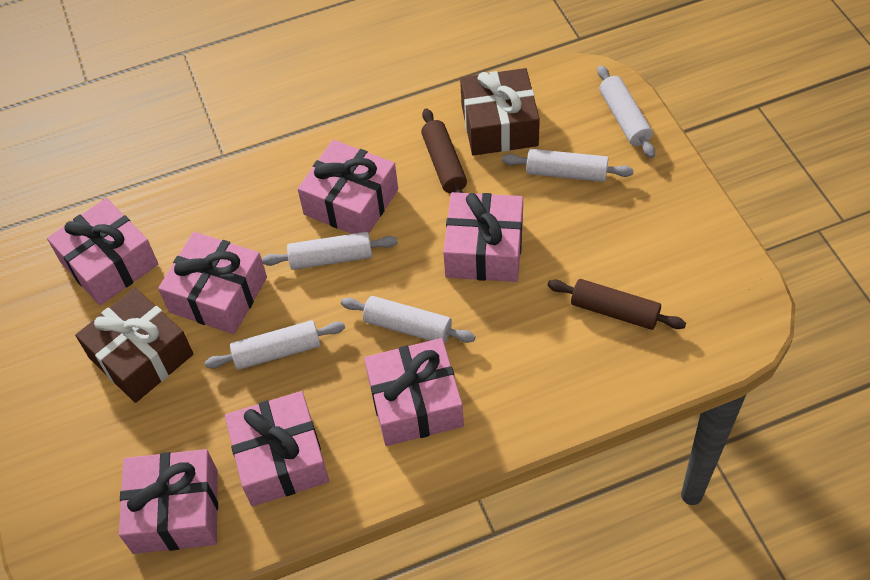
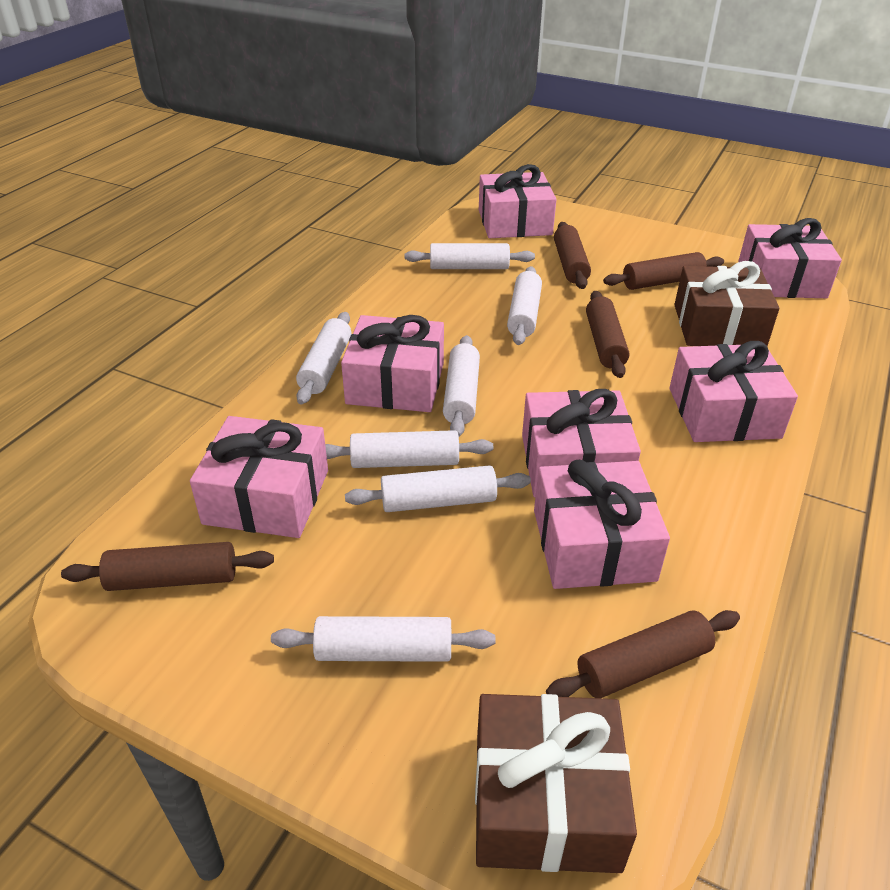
brown rolling pin: 2 -> 5
white rolling pin: 5 -> 7

